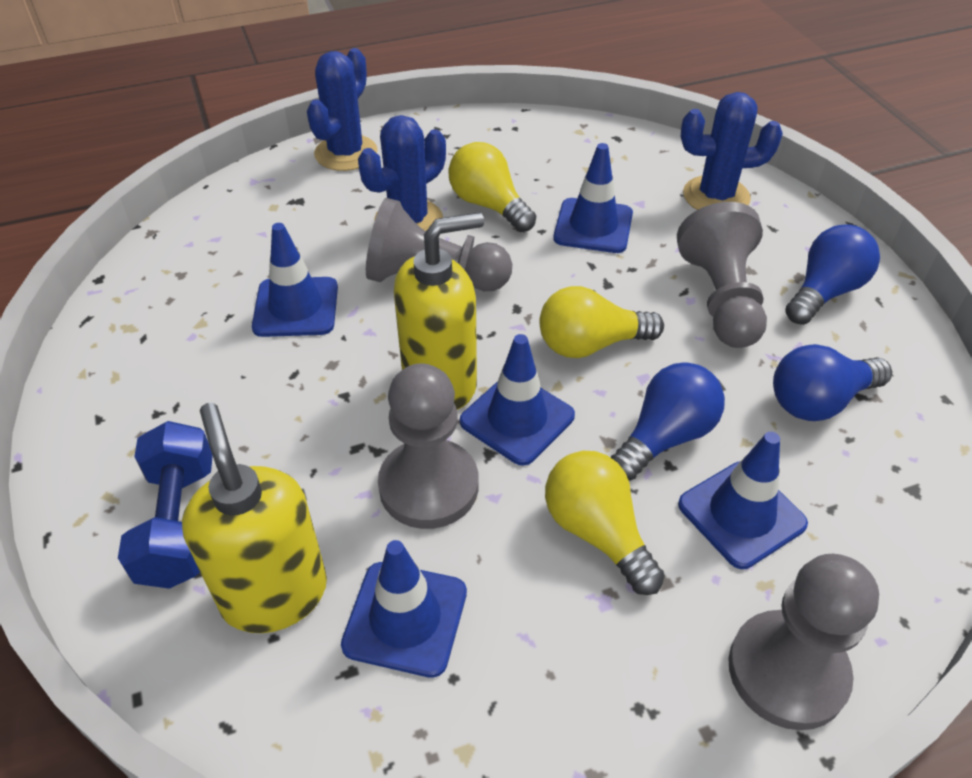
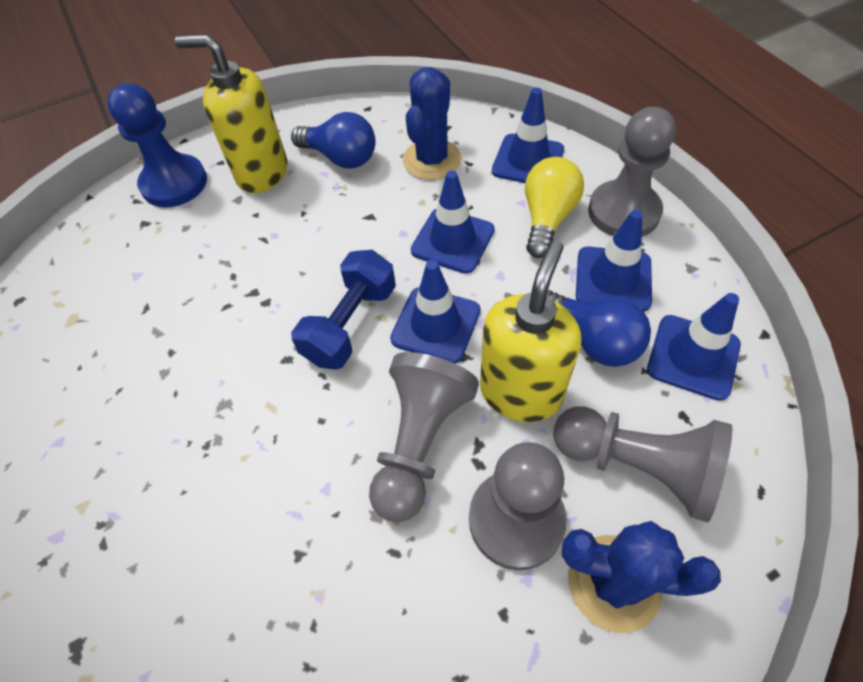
blue cactus: 3 -> 2
blue light bulb: 3 -> 2
blue pawn: 0 -> 1
yellow light bulb: 3 -> 1

